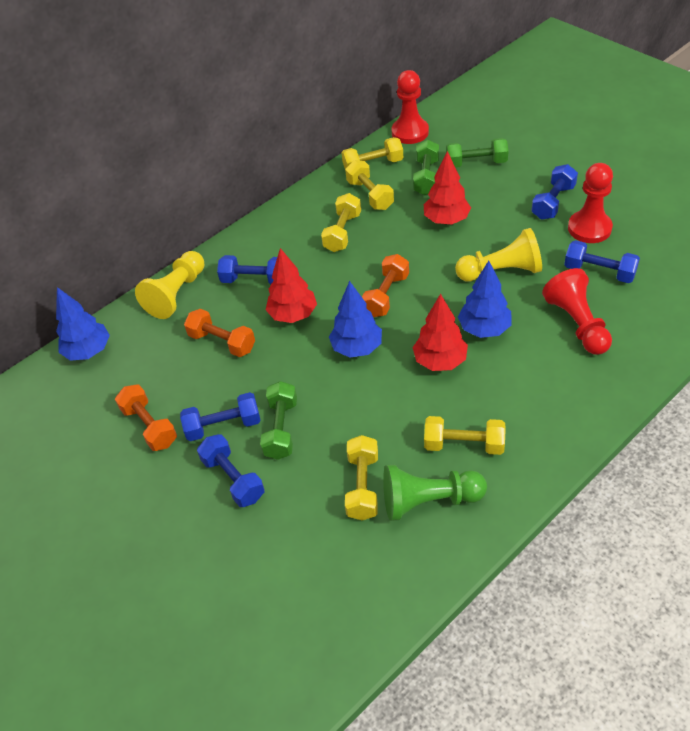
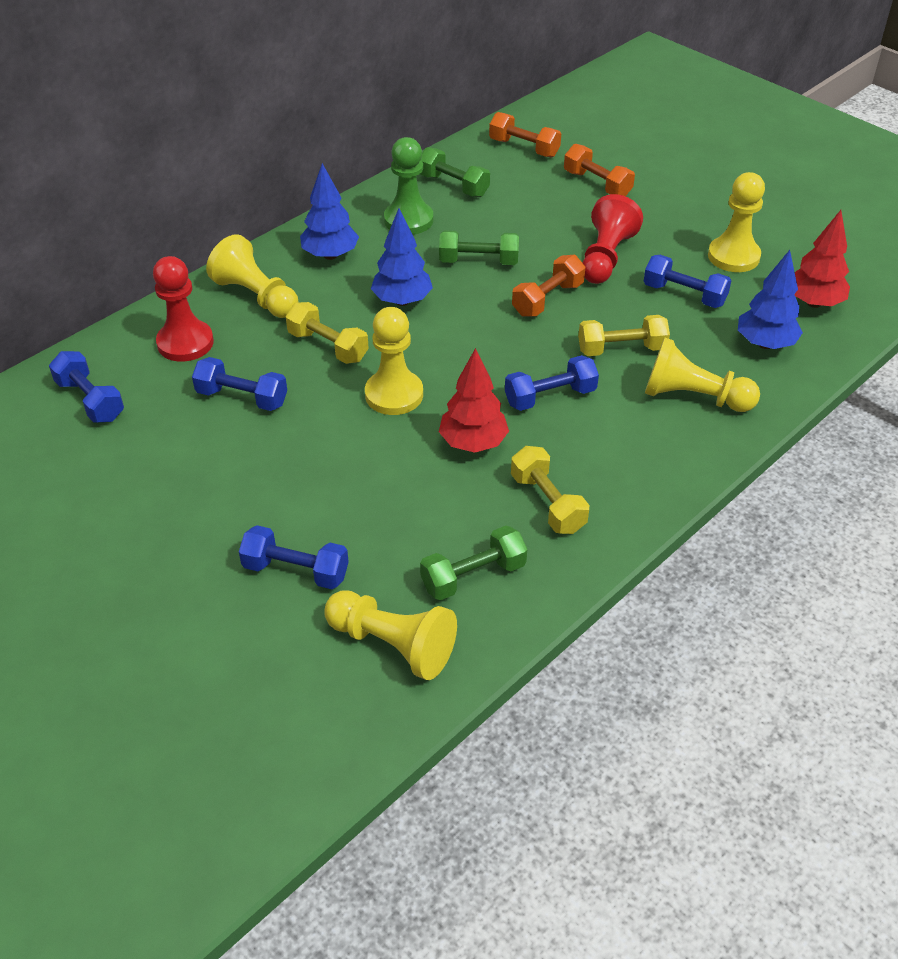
red pawn: 3 -> 2
red tree: 3 -> 2
yellow dumbbell: 5 -> 3
yellow pawn: 2 -> 5

